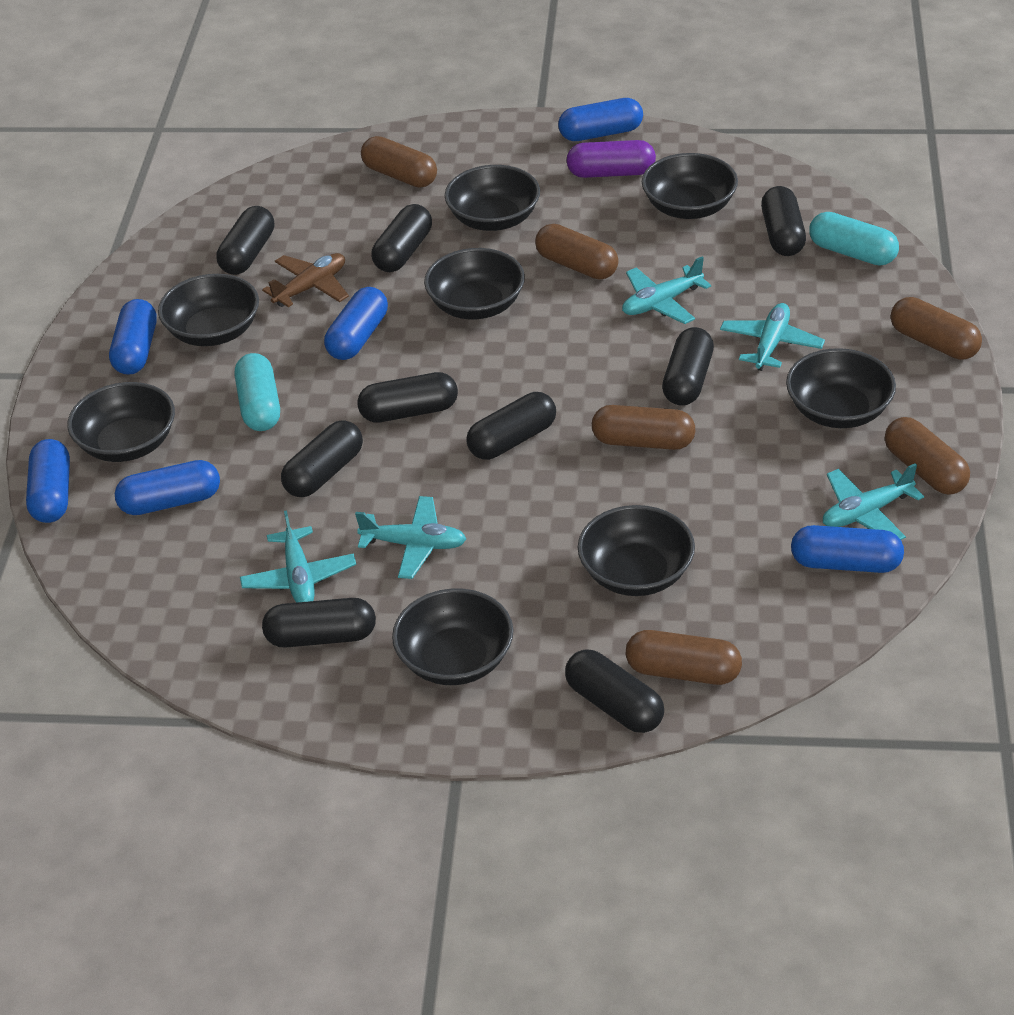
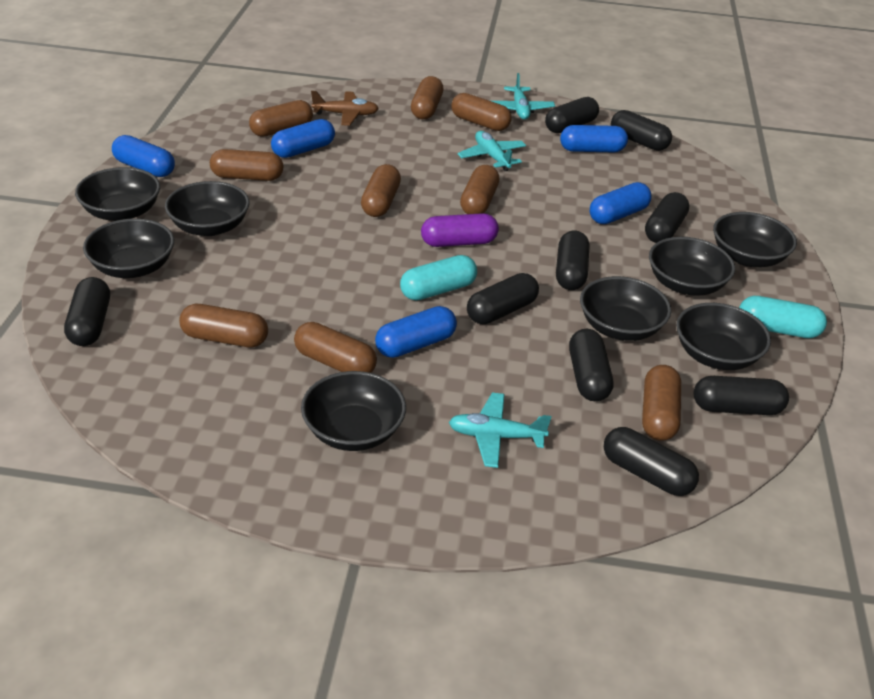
blue capsule: 6 -> 5
brown capsule: 6 -> 9
turquoise plane: 5 -> 3

